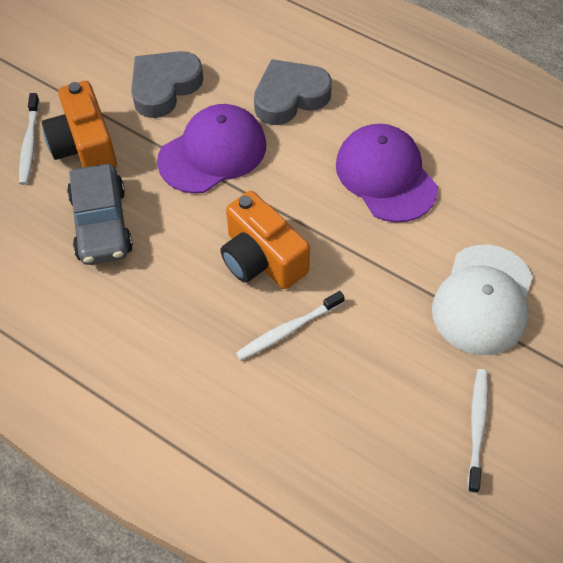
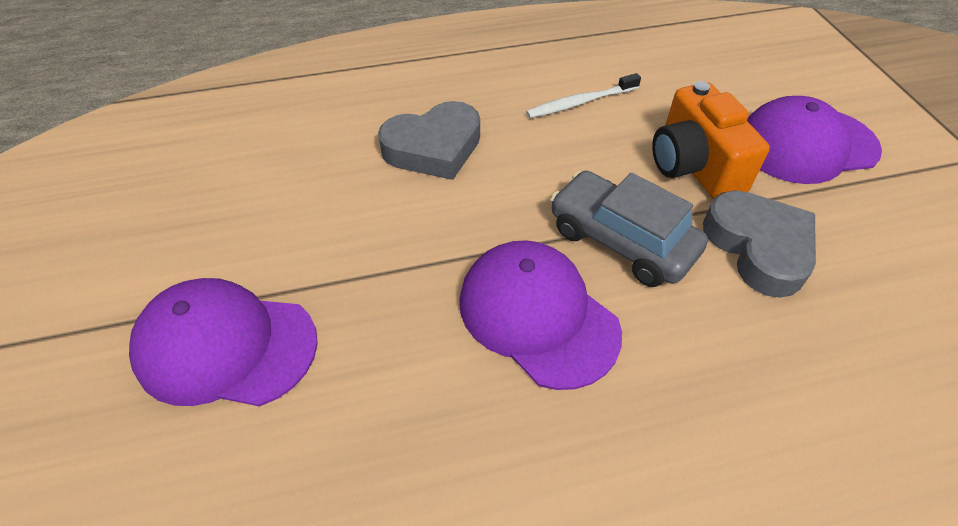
orange camera: 2 -> 1
purple cap: 2 -> 3
white cap: 1 -> 0
white toothbrush: 3 -> 1

